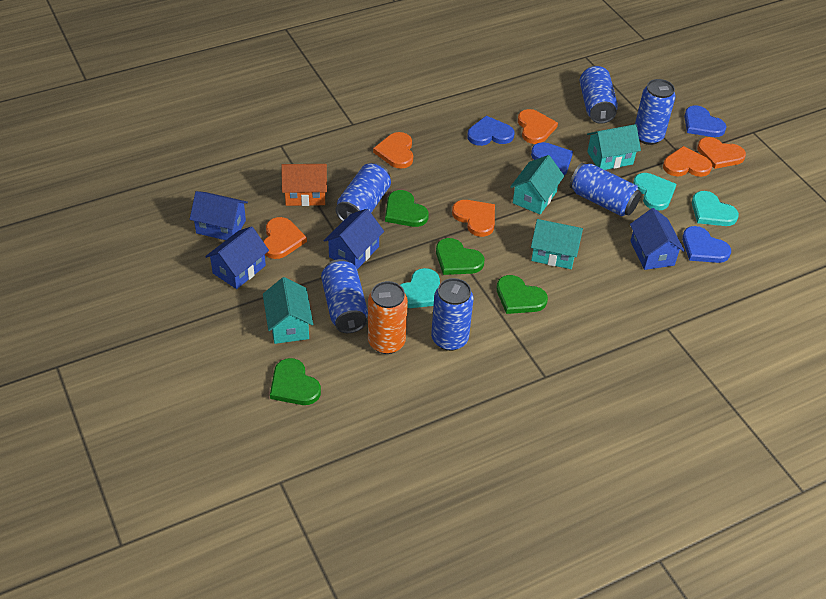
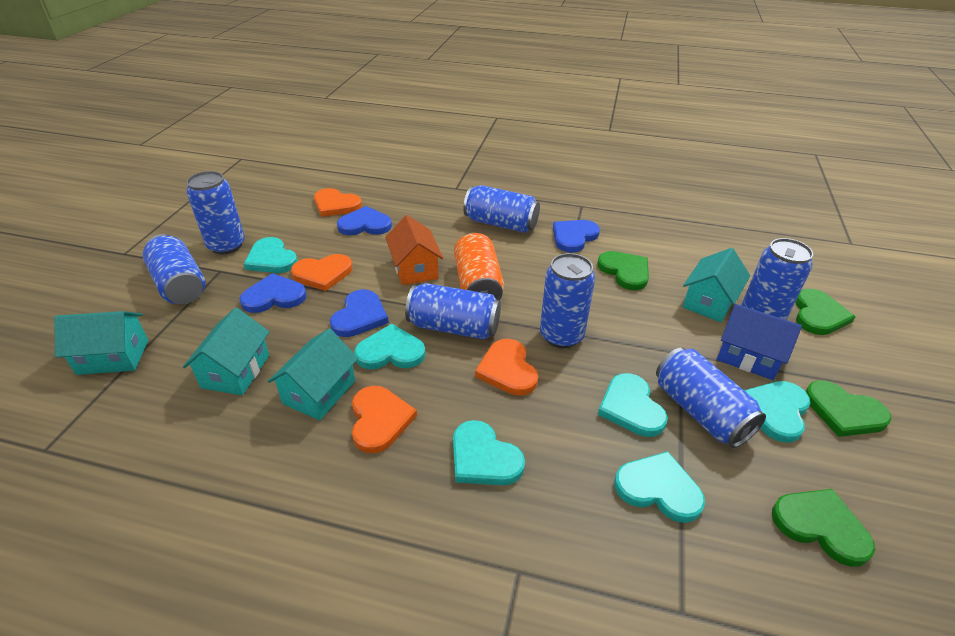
blue can: 6 -> 7
blue house: 4 -> 1
orange heart: 6 -> 4
turquoise heart: 3 -> 6

